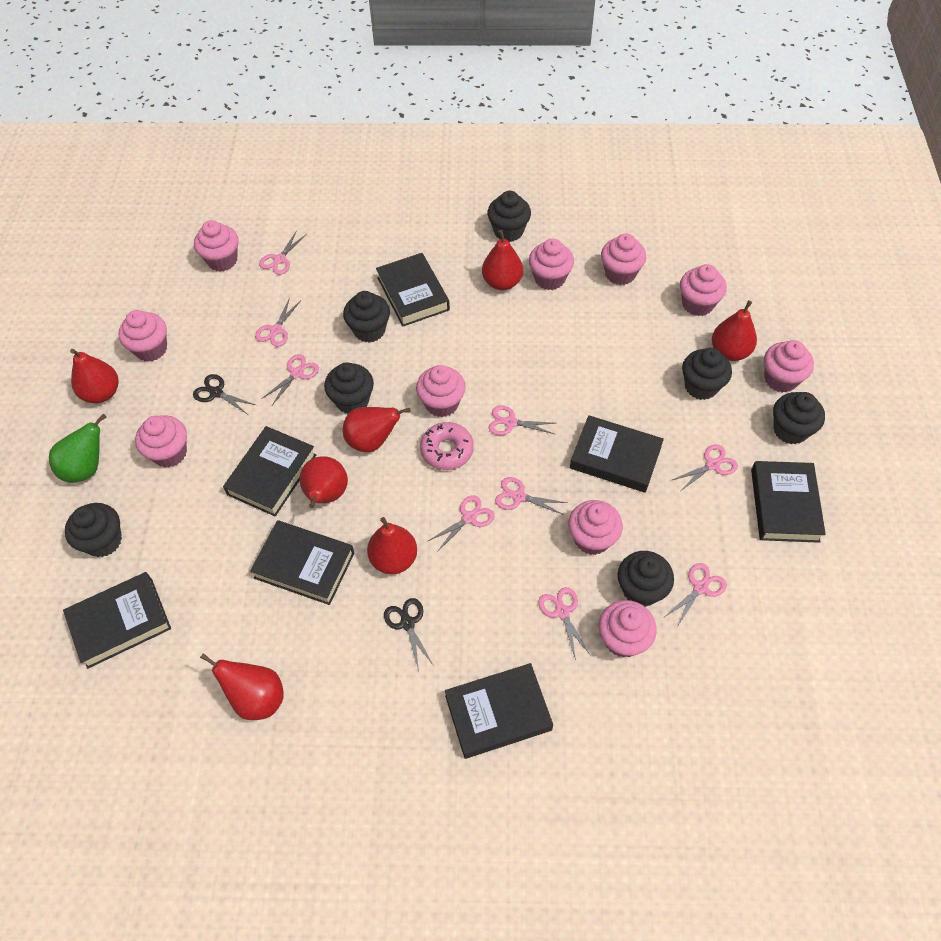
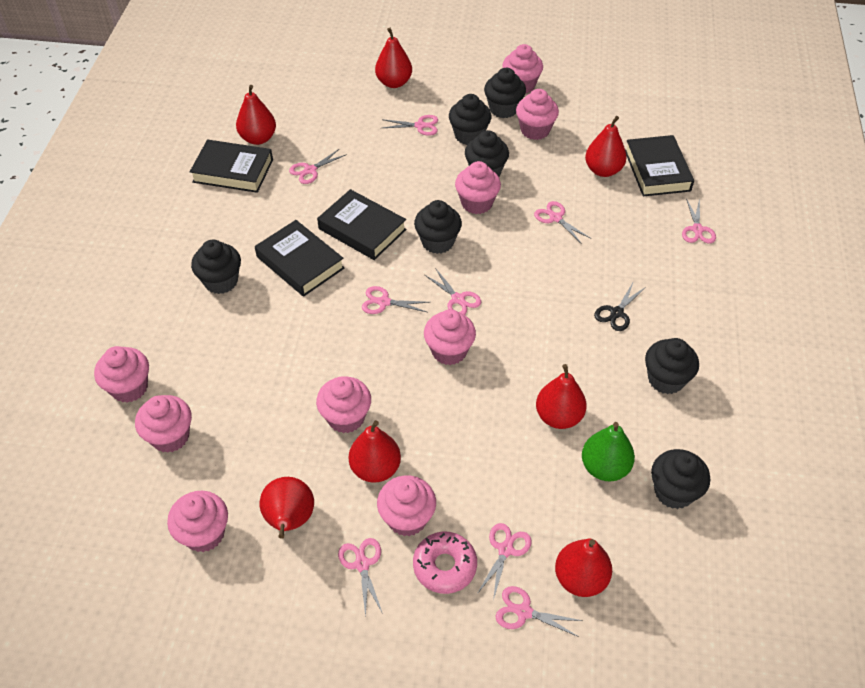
black book: 7 -> 4
black scissors: 2 -> 1
pink cupcake: 10 -> 9

